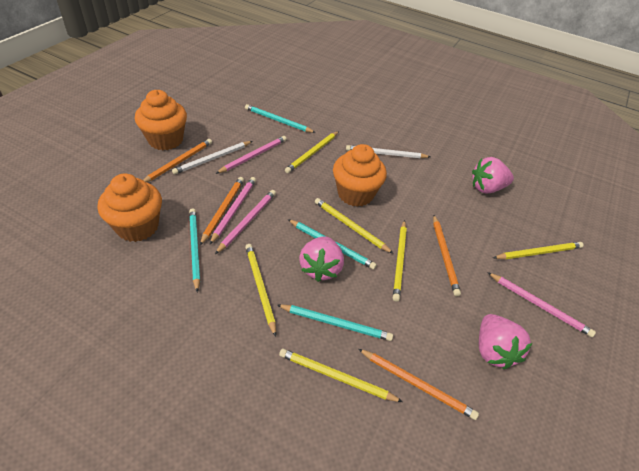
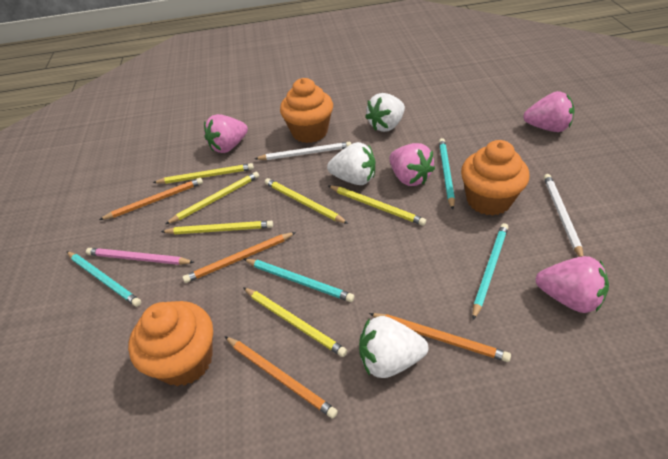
pink pencil: 4 -> 1
pink strawberry: 3 -> 4
white strawberry: 0 -> 3

